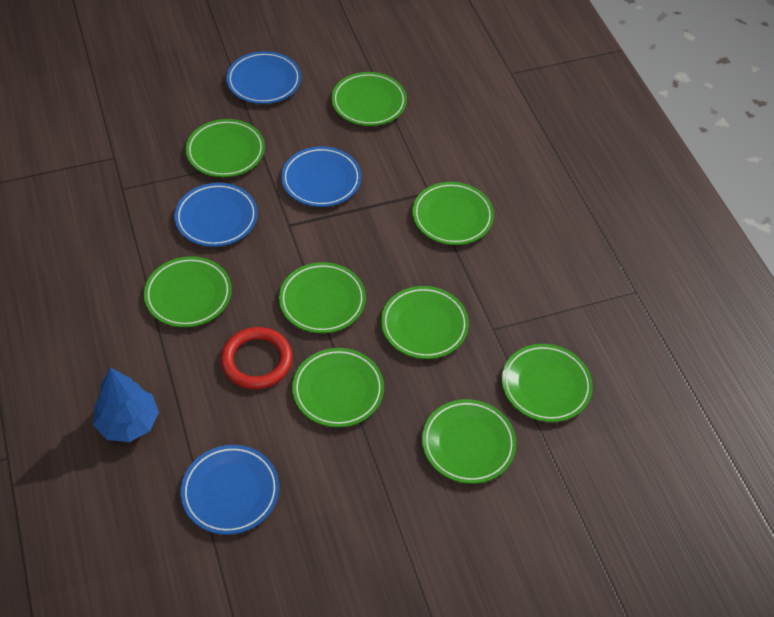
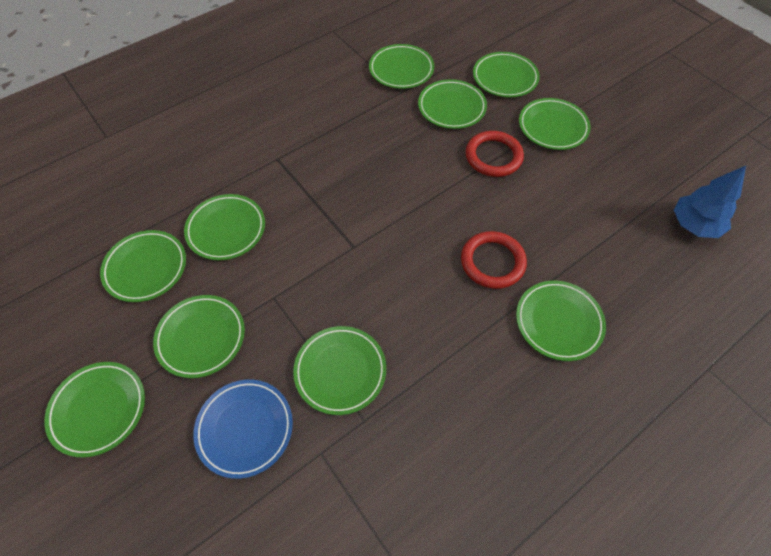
blue plate: 4 -> 1
green plate: 9 -> 10
red ring: 1 -> 2

